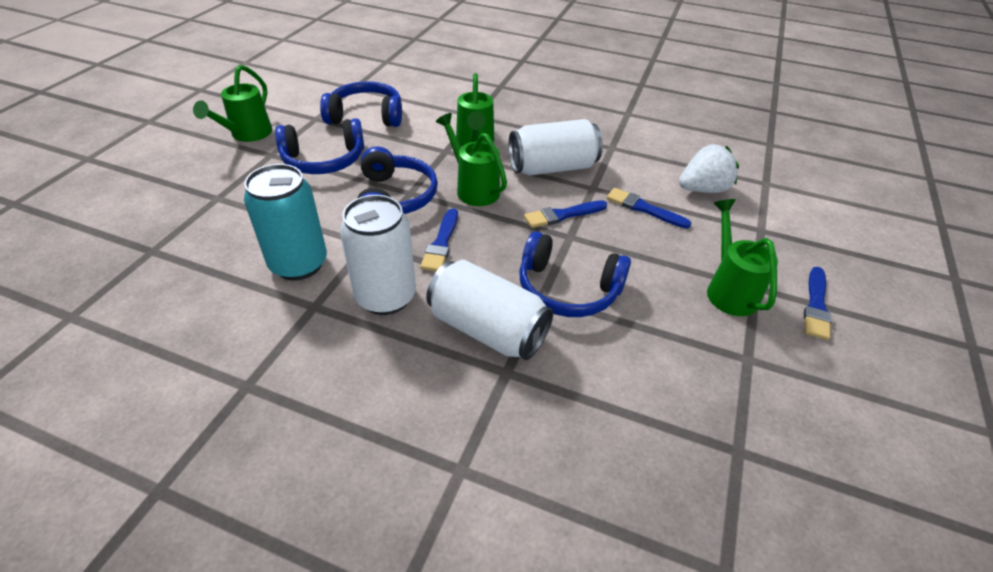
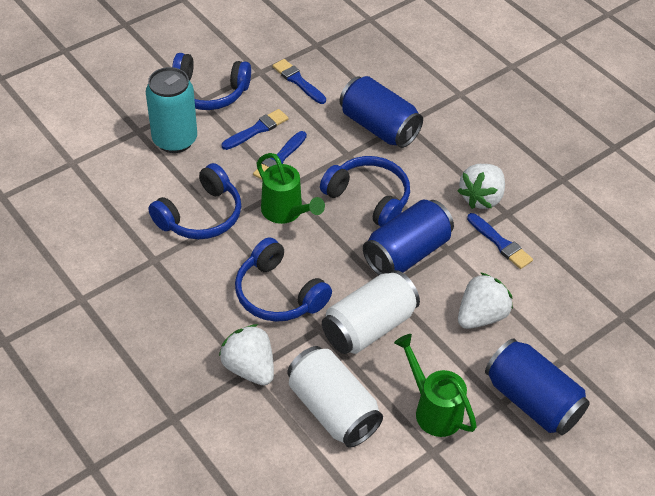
blue can: 0 -> 3
green watering can: 4 -> 2
white can: 3 -> 2
white strawberry: 1 -> 3

